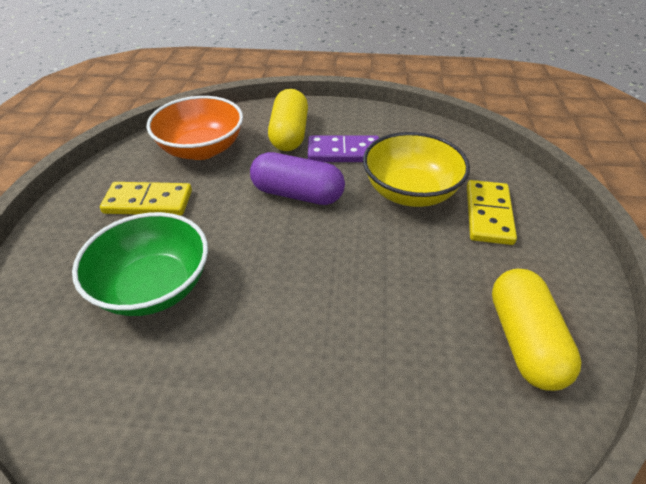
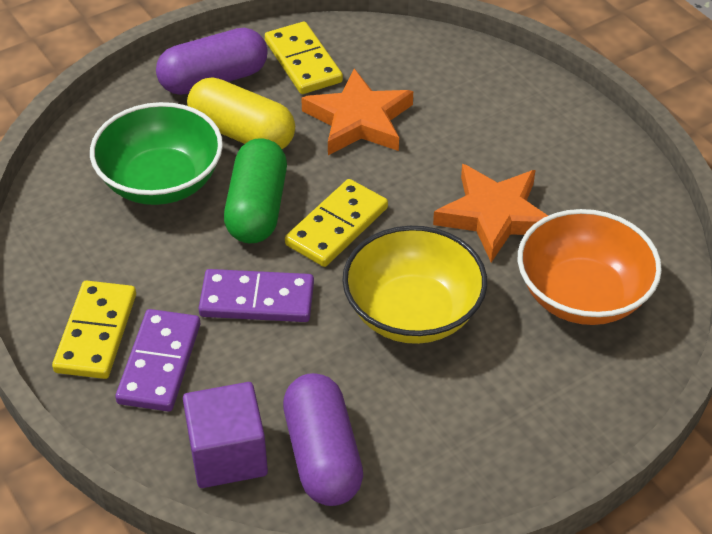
green capsule: 0 -> 1
orange star: 0 -> 2
purple capsule: 1 -> 2
purple cube: 0 -> 1
purple domino: 1 -> 2
yellow capsule: 2 -> 1
yellow domino: 2 -> 3

